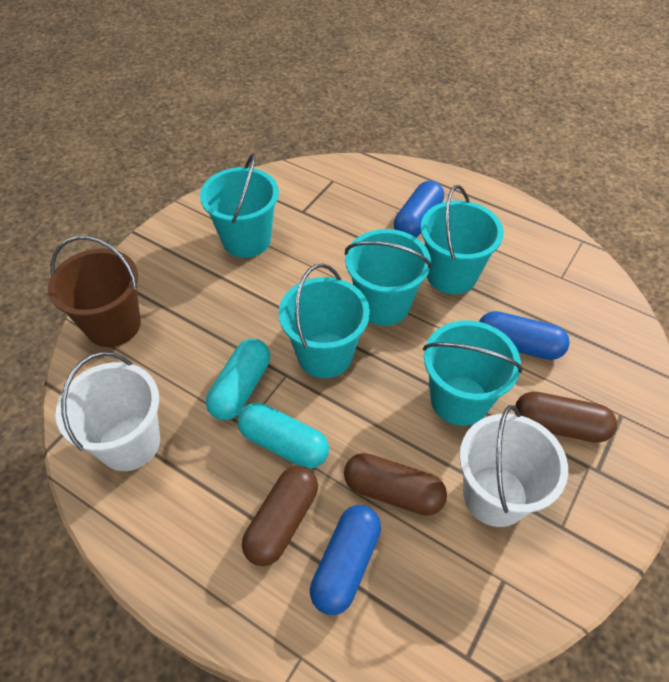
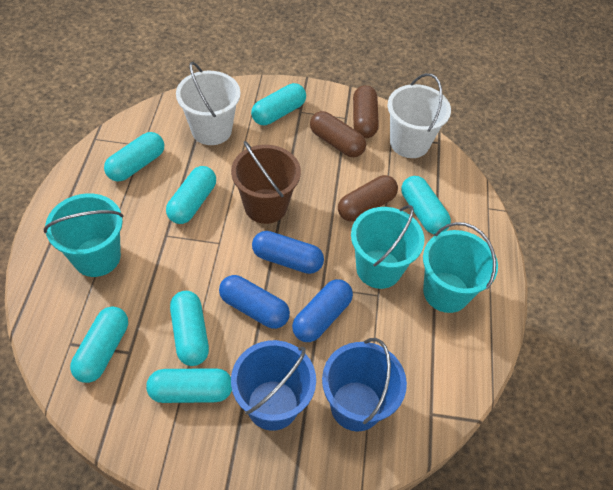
blue bucket: 0 -> 2
turquoise bucket: 5 -> 3
turquoise capsule: 2 -> 7

